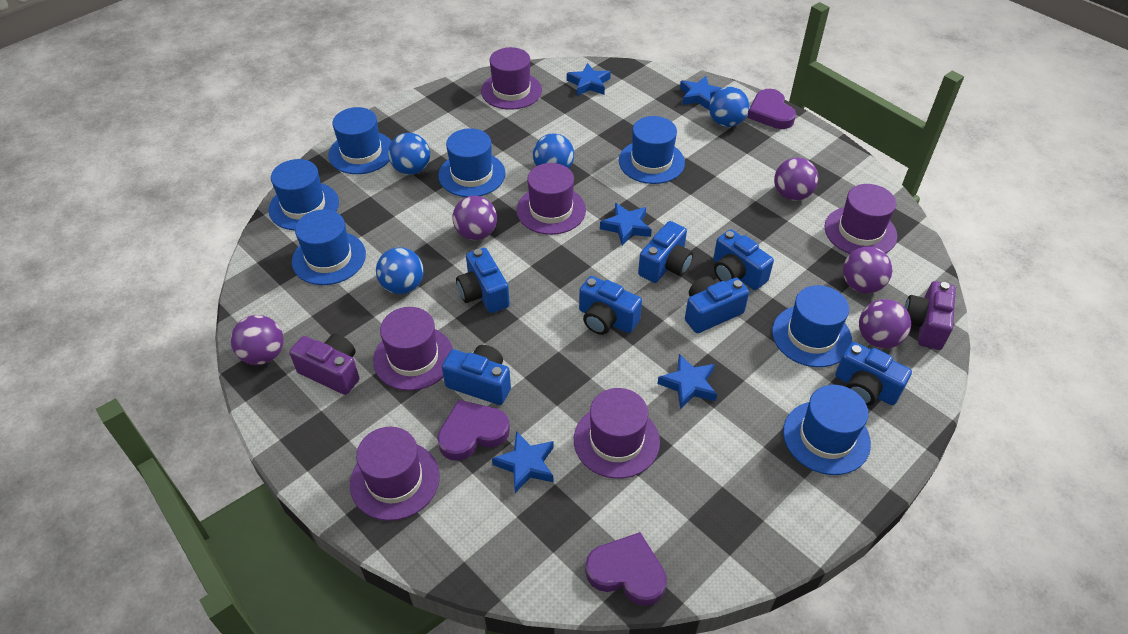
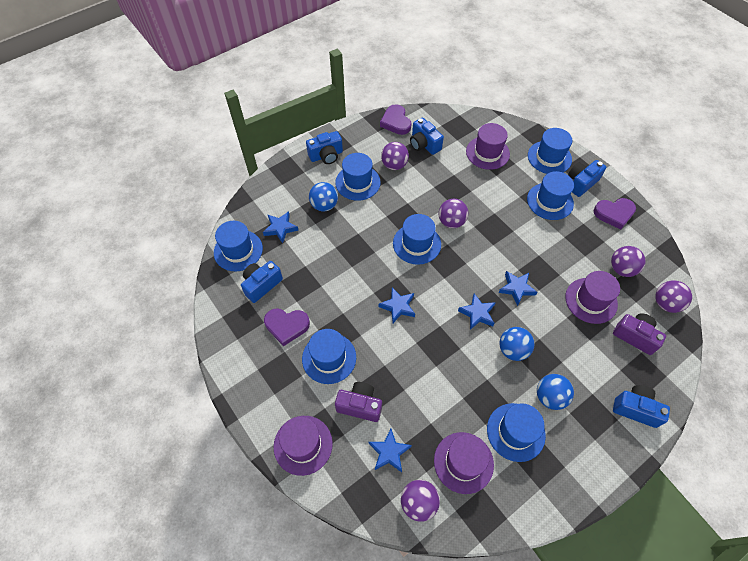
blue ball: 4 -> 3
blue camera: 7 -> 5
purple hat: 6 -> 4

